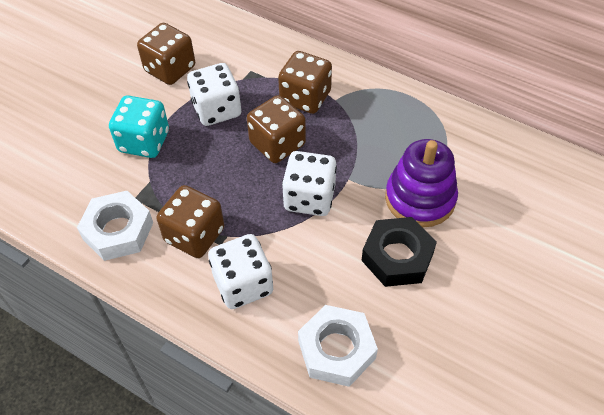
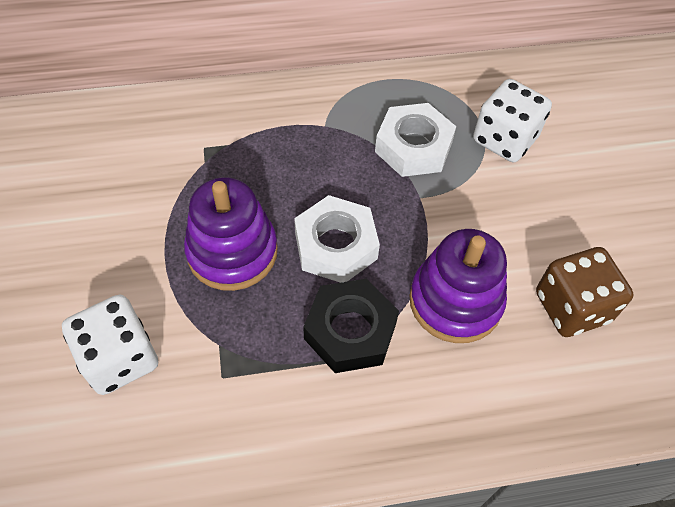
brown dice: 4 -> 1
purple stacking toy: 1 -> 2
turquoise dice: 1 -> 0
white dice: 3 -> 2

